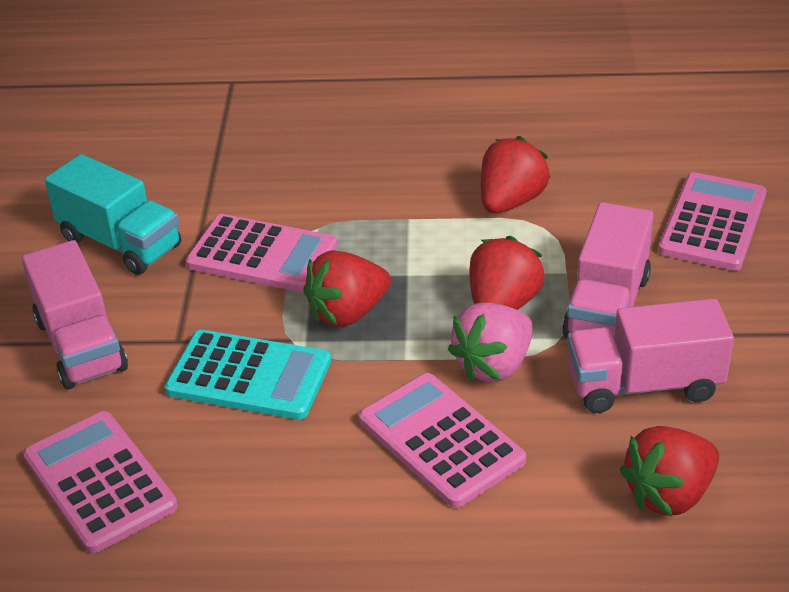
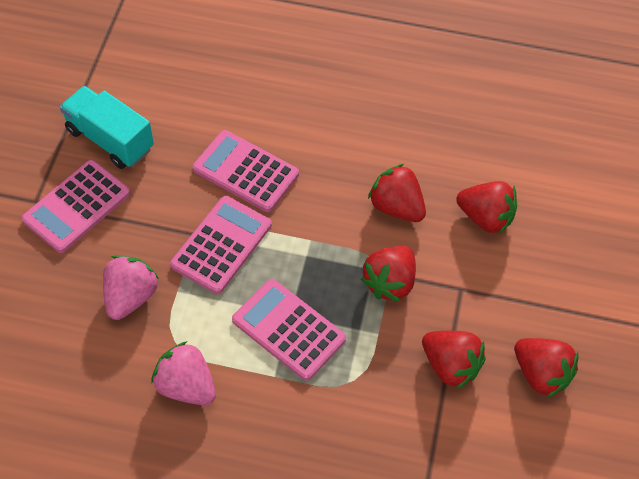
pink strawberry: 1 -> 2
pink truck: 3 -> 0
red strawberry: 4 -> 5
turquoise calculator: 1 -> 0

